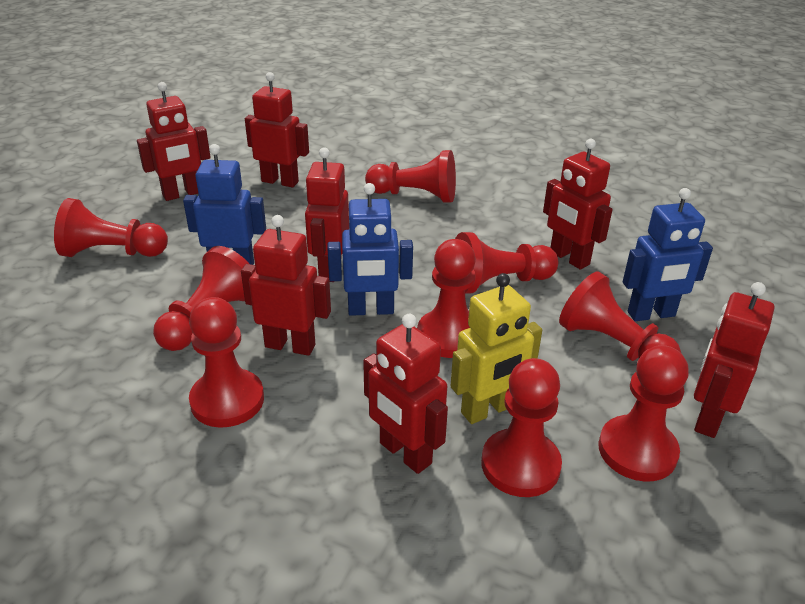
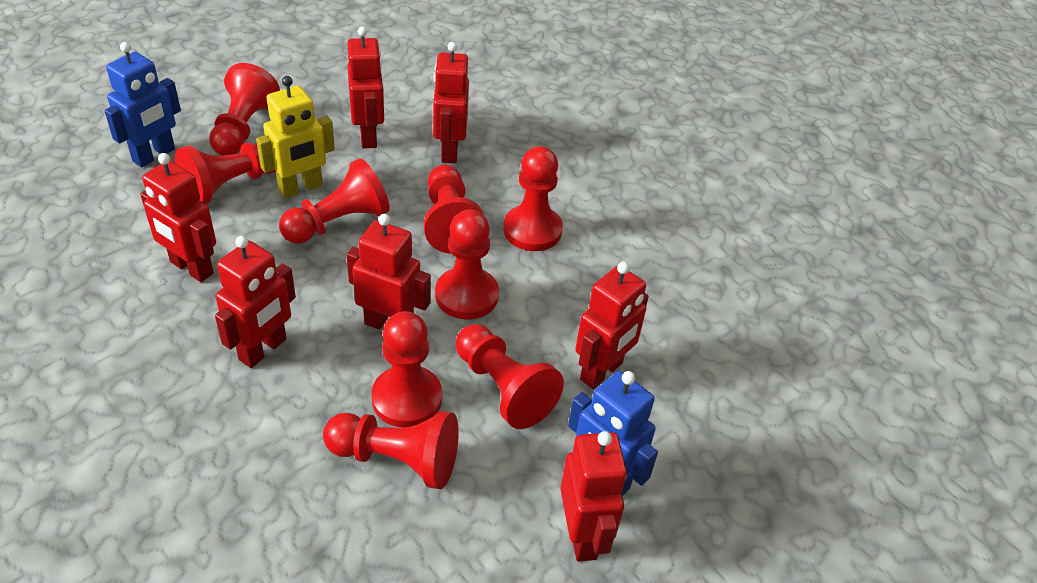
blue robot: 3 -> 2

